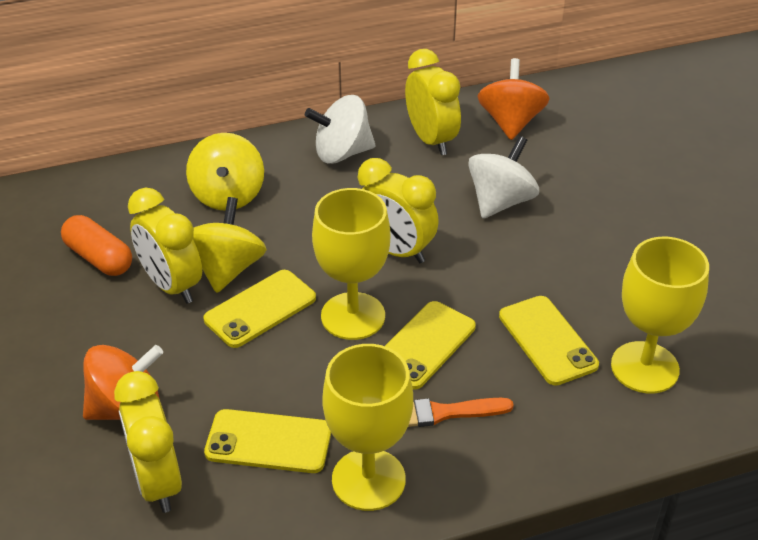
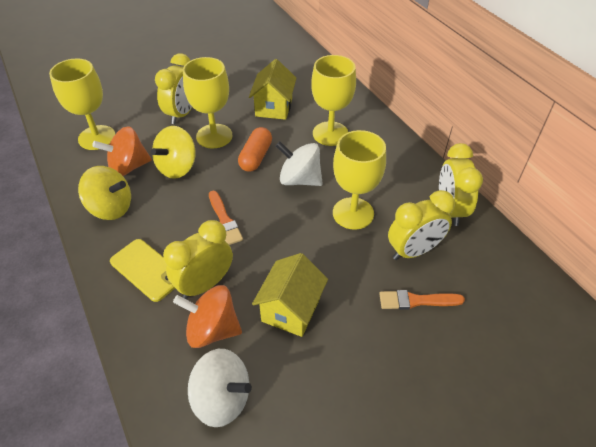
orange brush: 1 -> 2
yellow goblet: 3 -> 4
yellow house: 0 -> 2
yellow phone: 4 -> 1

